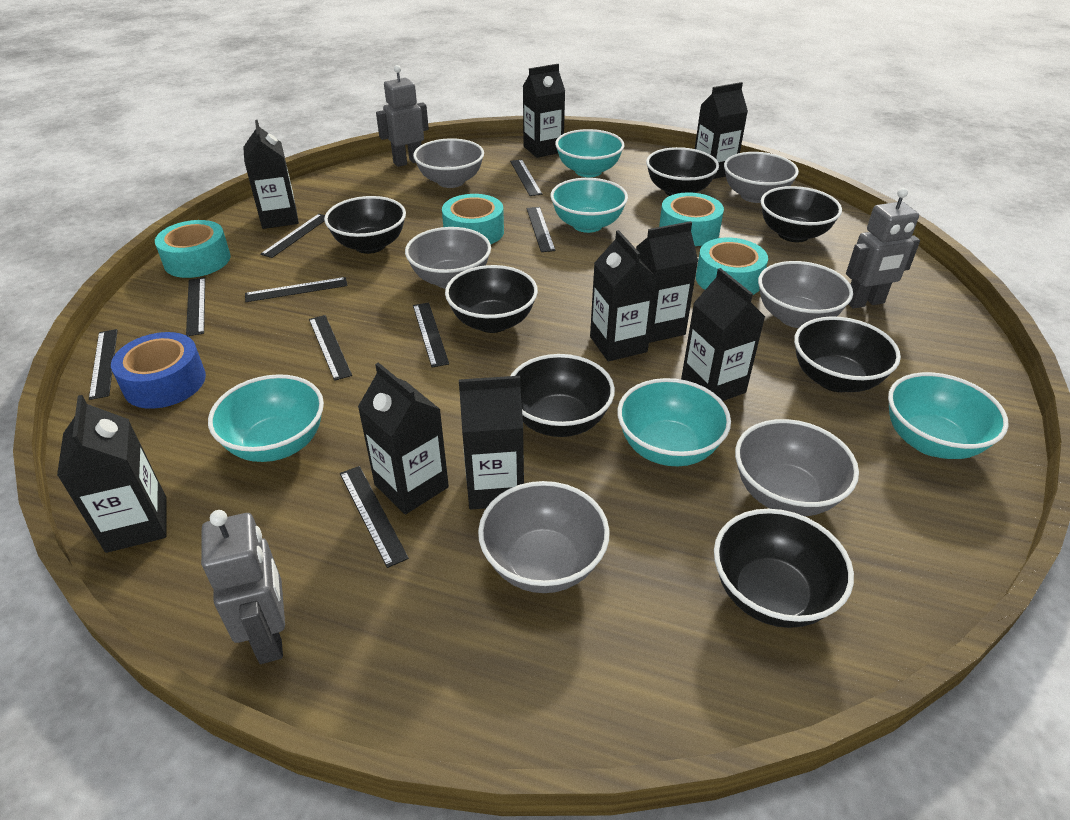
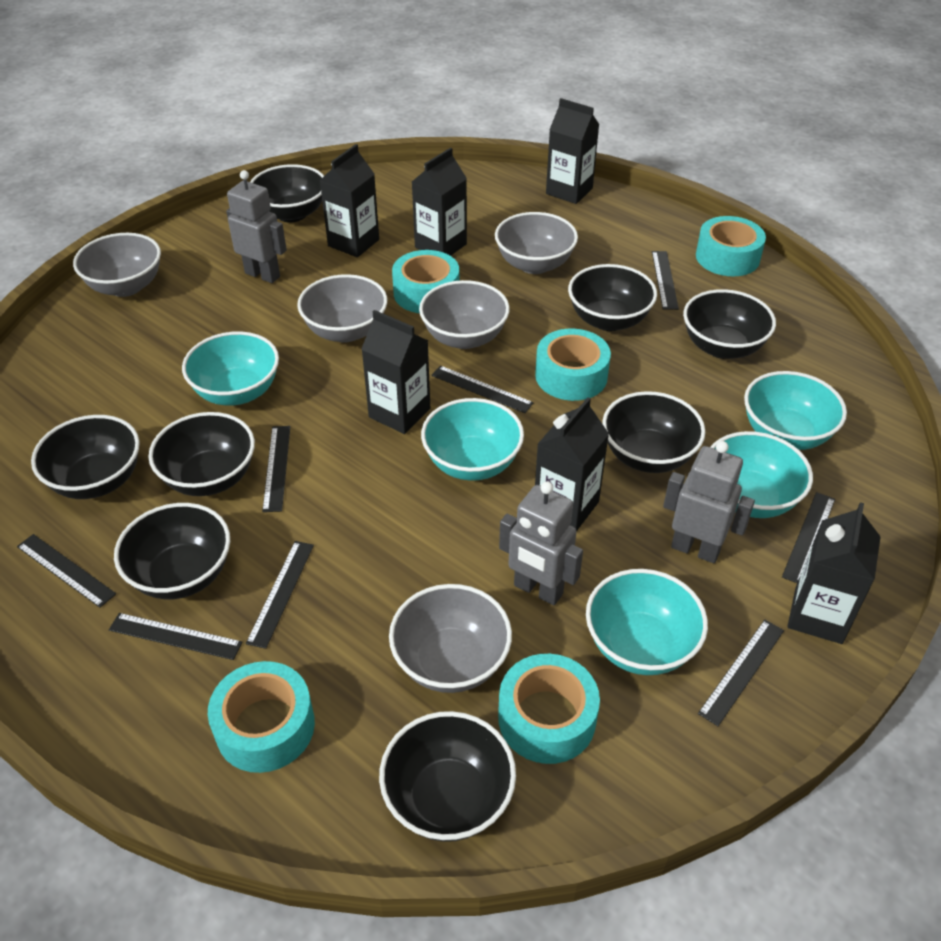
black bowl: 7 -> 8
black carton: 9 -> 6
black ruler: 9 -> 8
blue tape: 1 -> 0
grey bowl: 6 -> 5
turquoise tape: 4 -> 5

